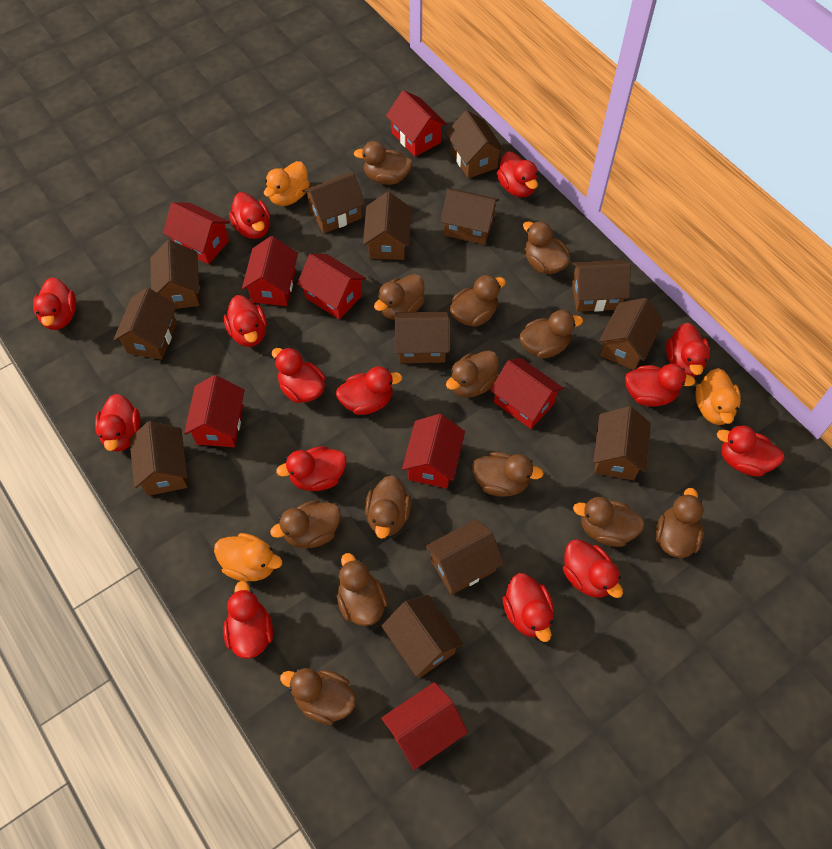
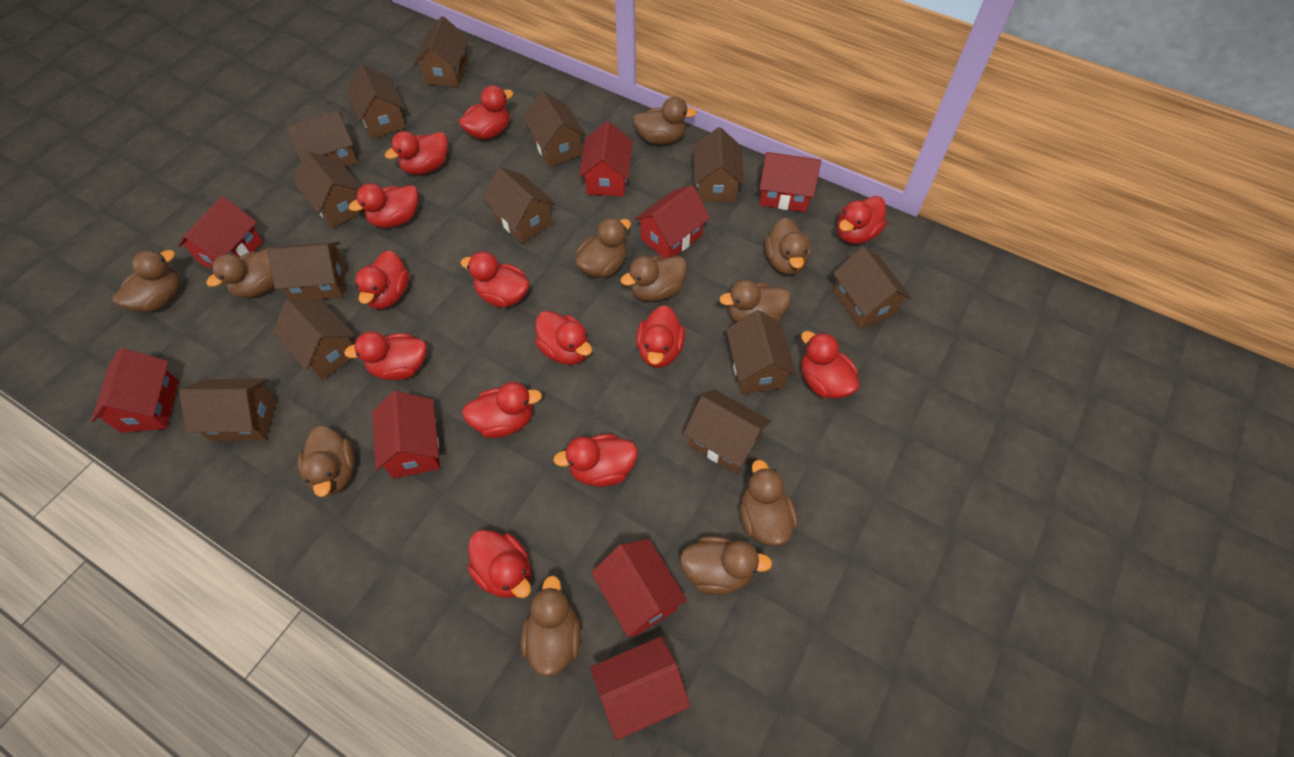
brown duck: 13 -> 11
orange duck: 3 -> 0
red duck: 14 -> 13

